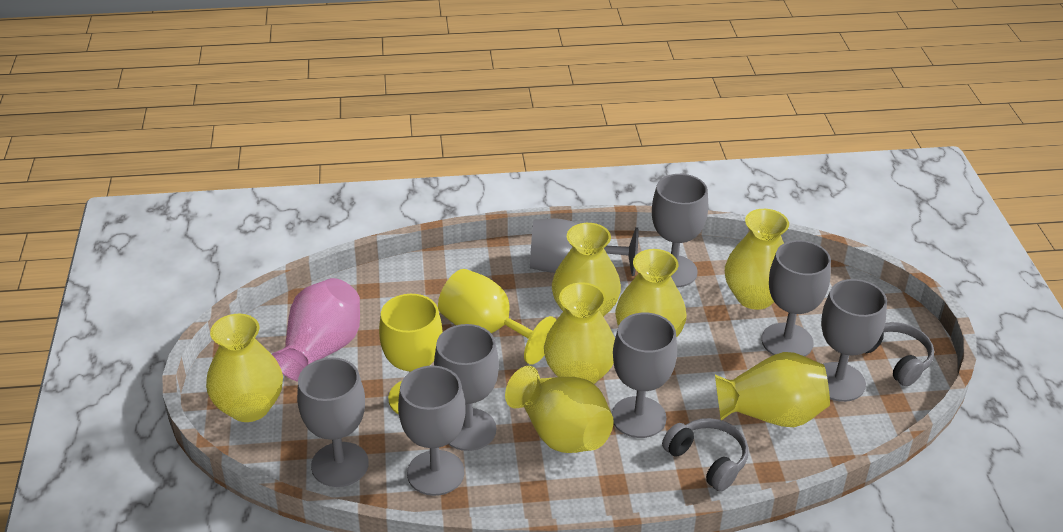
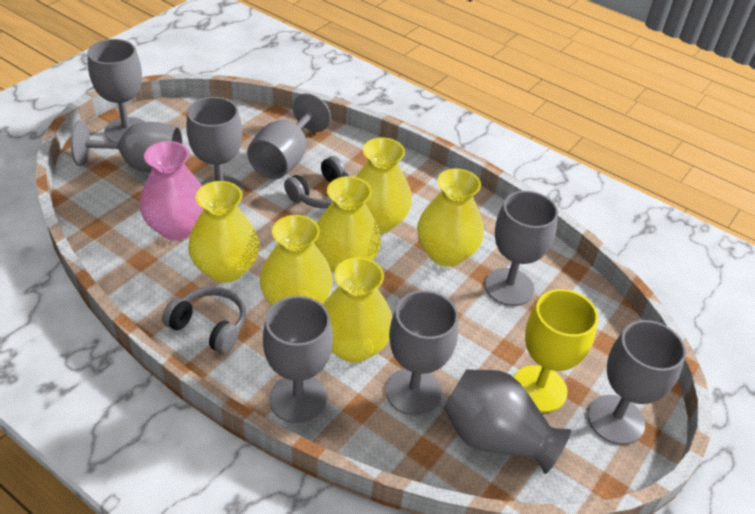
grey vase: 0 -> 1
yellow goblet: 2 -> 1
yellow vase: 7 -> 6

